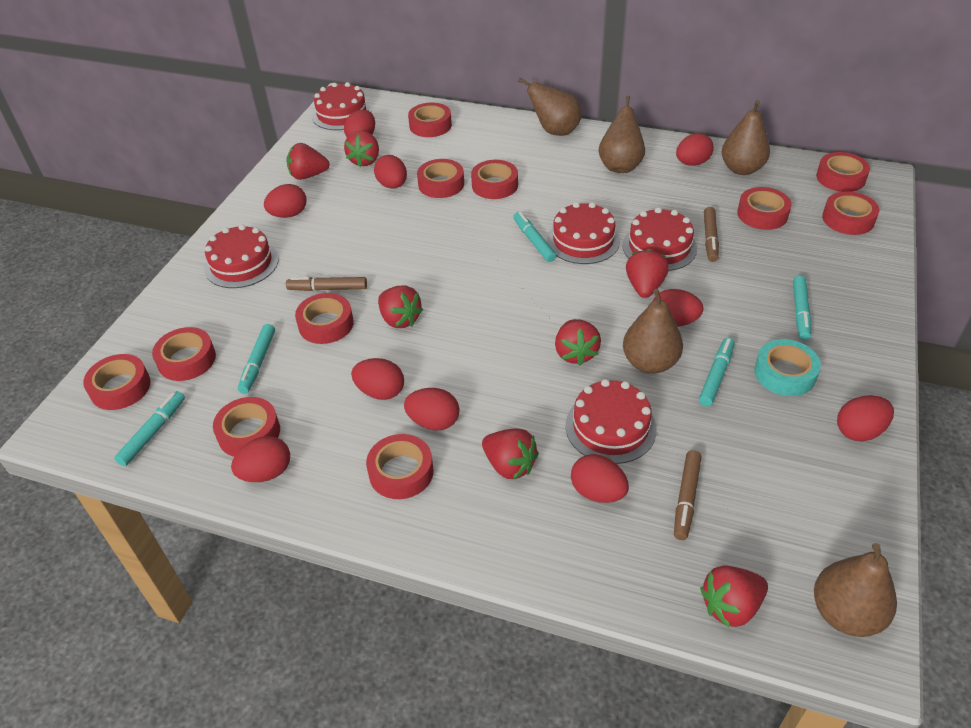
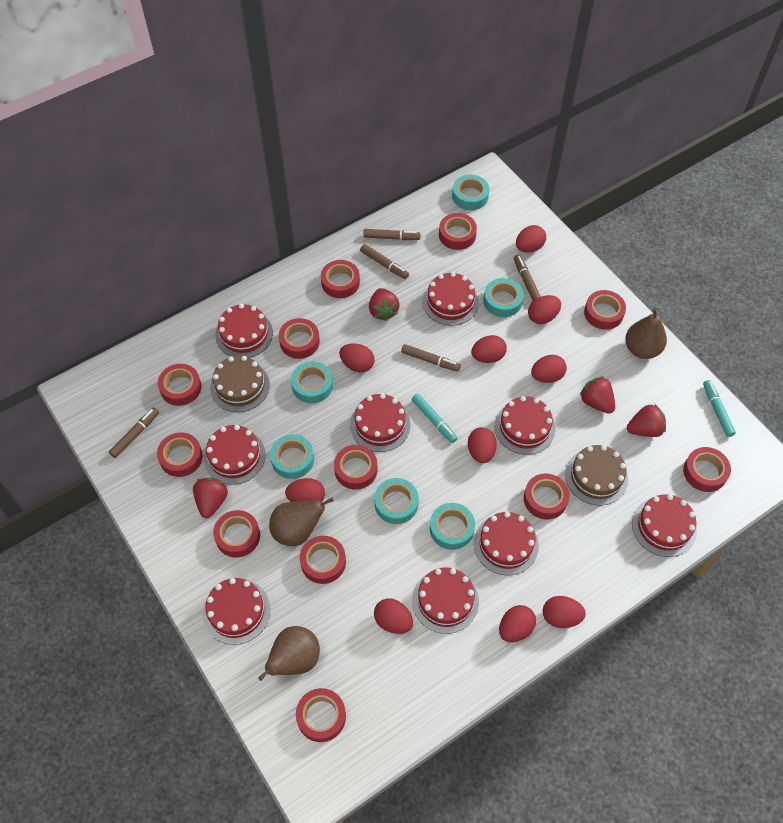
brown cake: 0 -> 2
brown marker: 3 -> 5
brown pear: 5 -> 3
red cake: 5 -> 9
red strawberry: 7 -> 4
red tape: 11 -> 12
turquoise marker: 5 -> 2
turquoise tape: 1 -> 6

